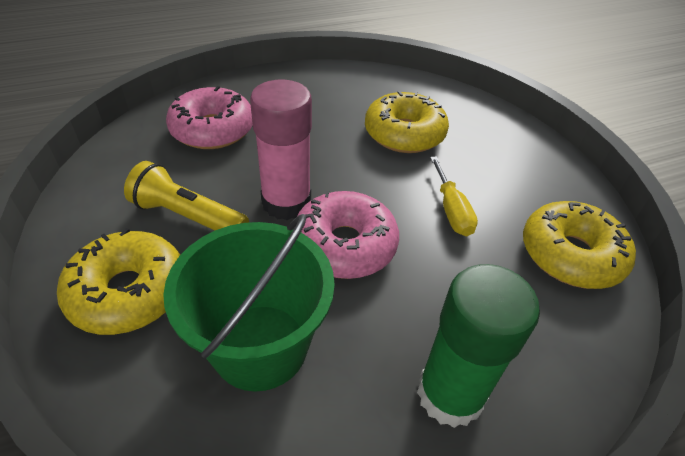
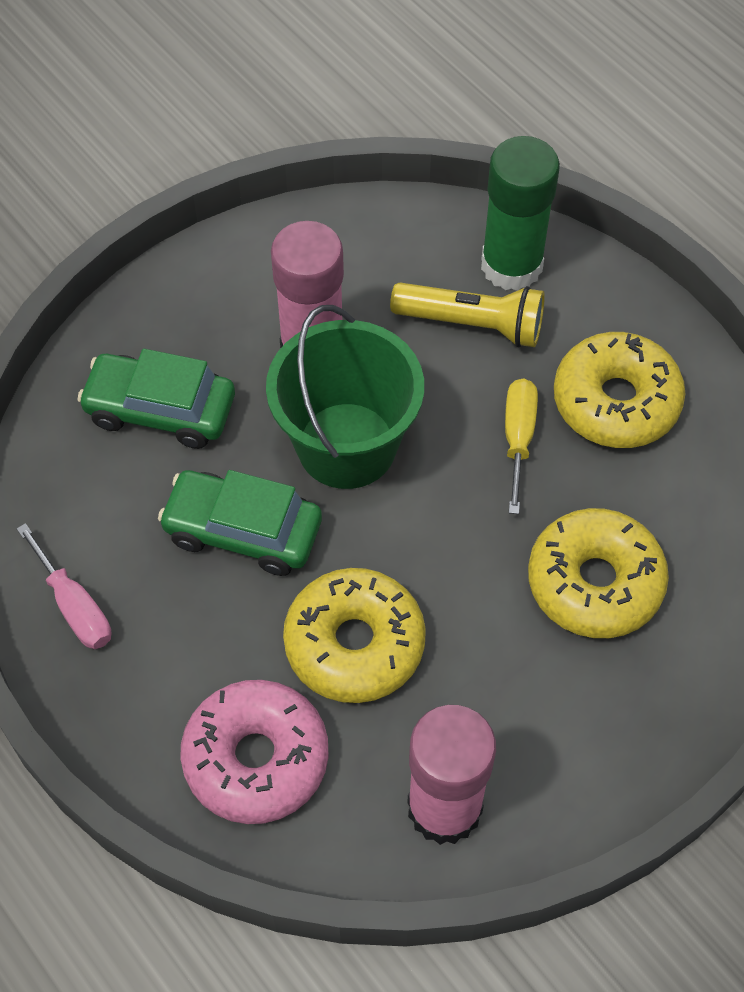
green car: 0 -> 2
pink donut: 2 -> 1
pink glue stick: 1 -> 2
pink screwdriver: 0 -> 1

